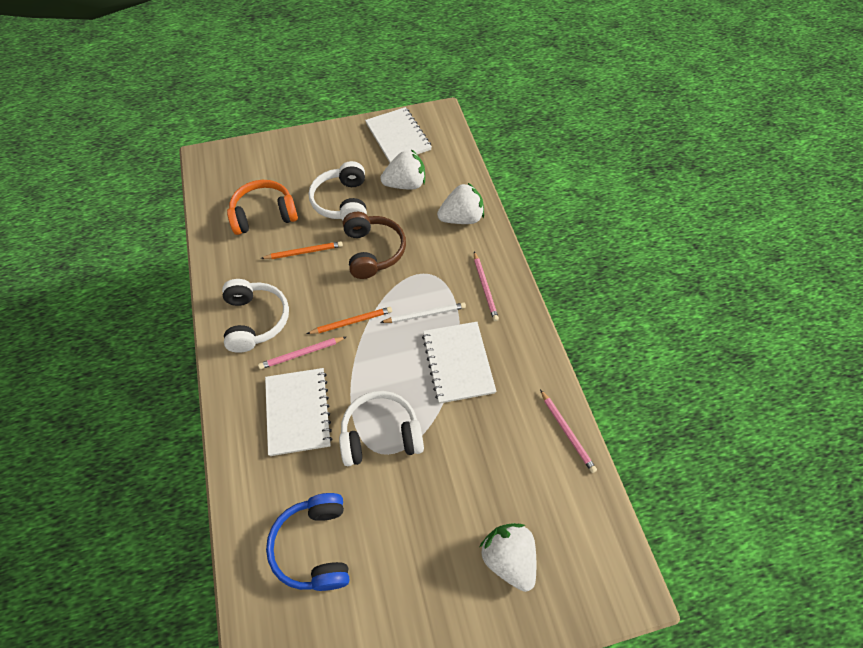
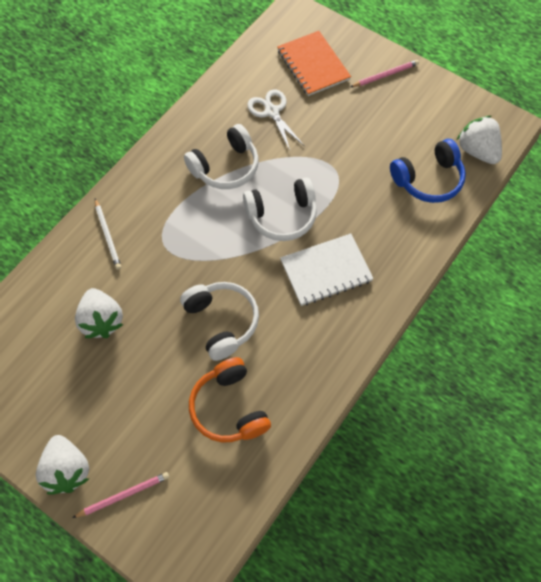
brown headphones: 1 -> 0
orange notebook: 0 -> 1
orange pencil: 2 -> 0
pink pencil: 3 -> 2
white notebook: 3 -> 1
white scissors: 0 -> 1

